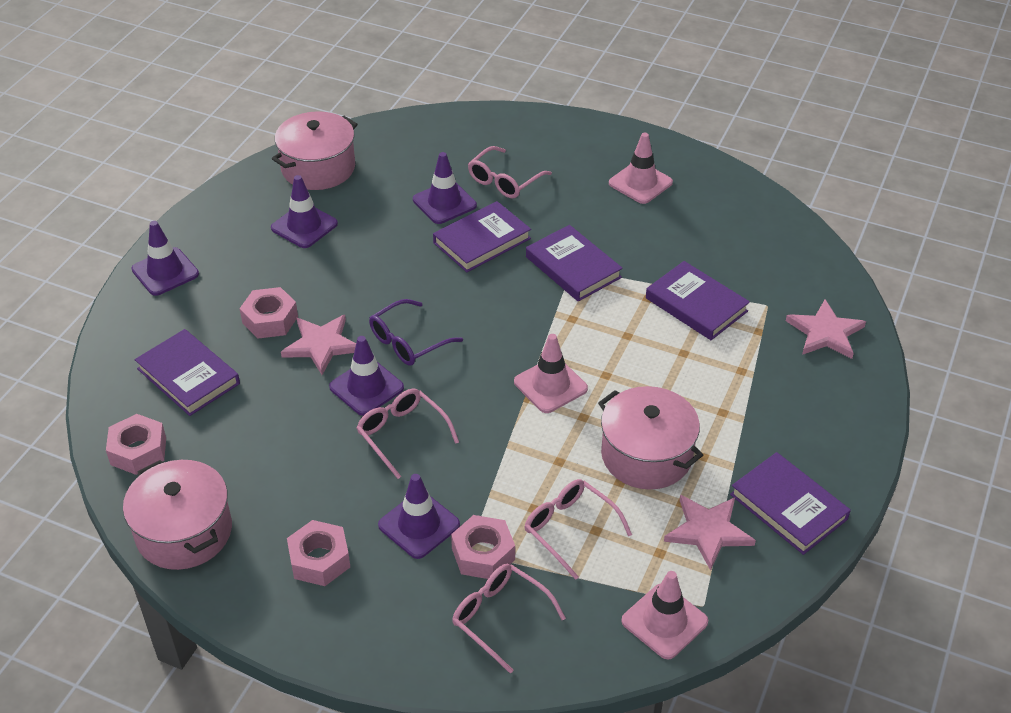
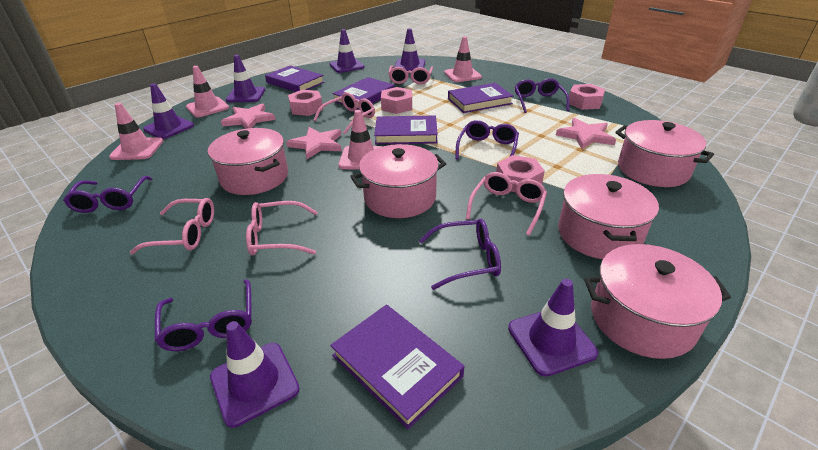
pink glasses: 4 -> 5
pink pot: 3 -> 5
pink traffic cone: 3 -> 4
purple glasses: 1 -> 5
purple traffic cone: 5 -> 6

